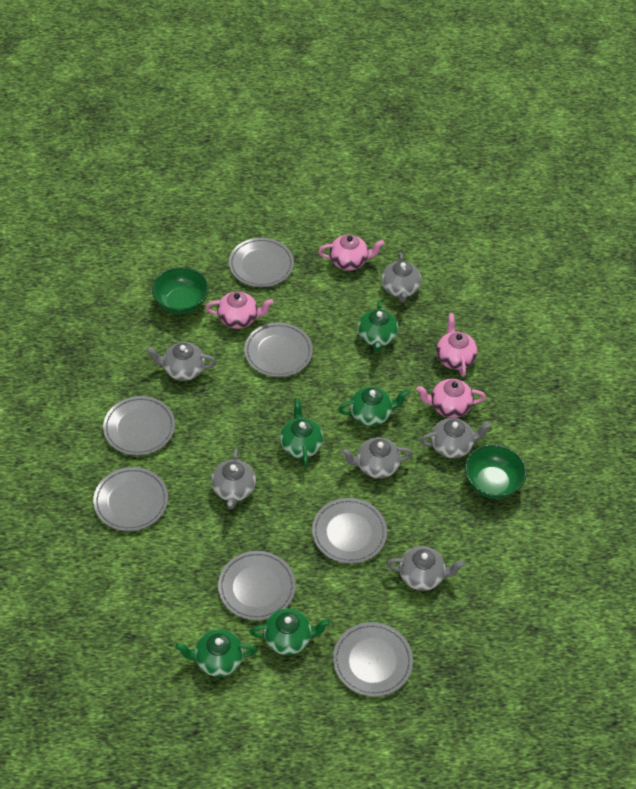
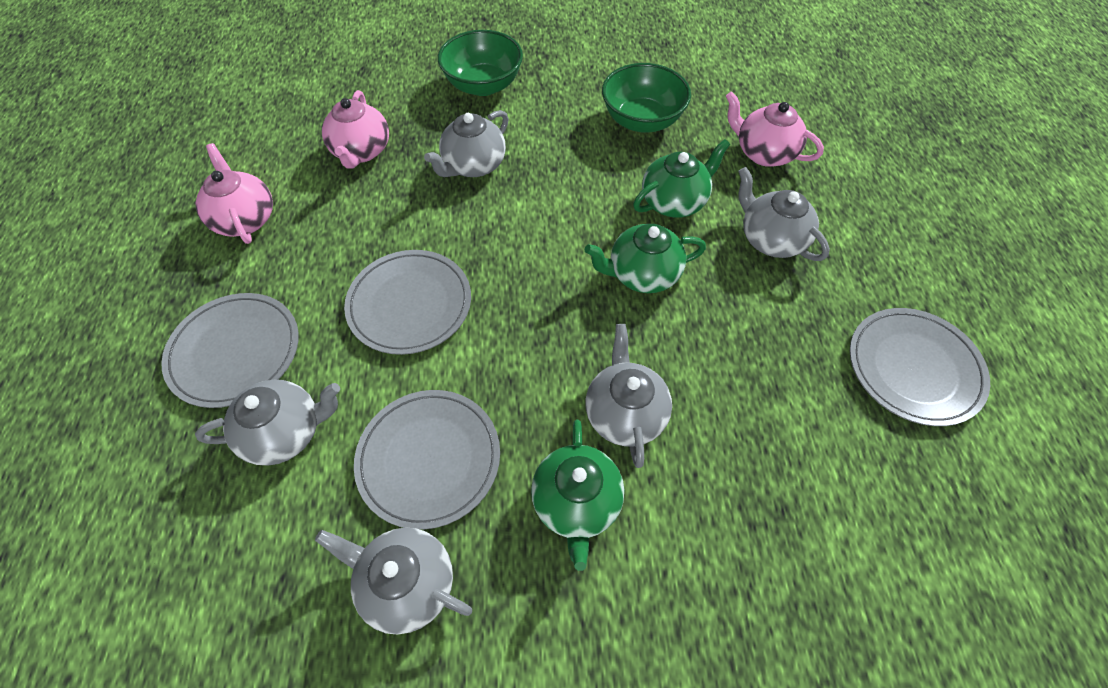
green teapot: 5 -> 3
grey plate: 7 -> 4
grey teapot: 6 -> 5
pink teapot: 4 -> 3

